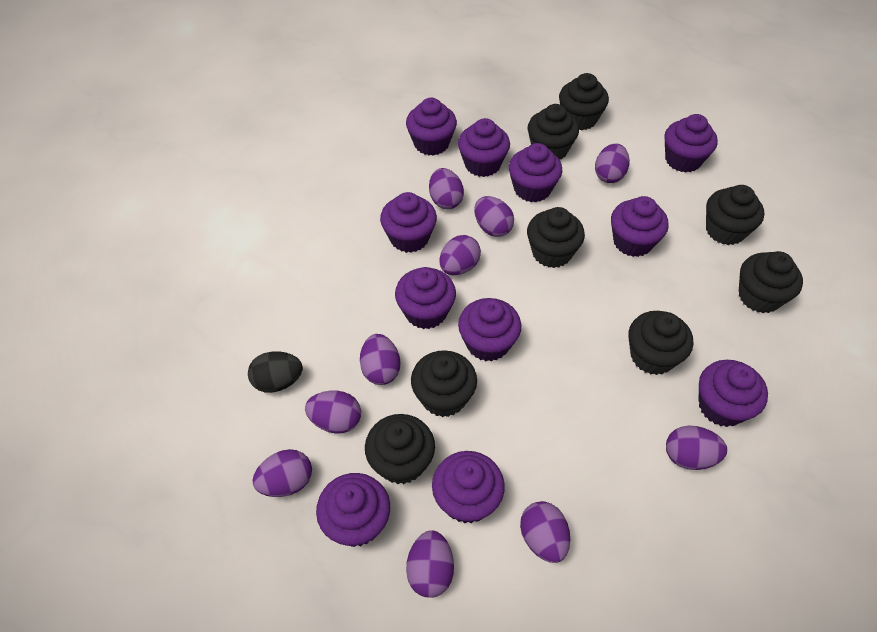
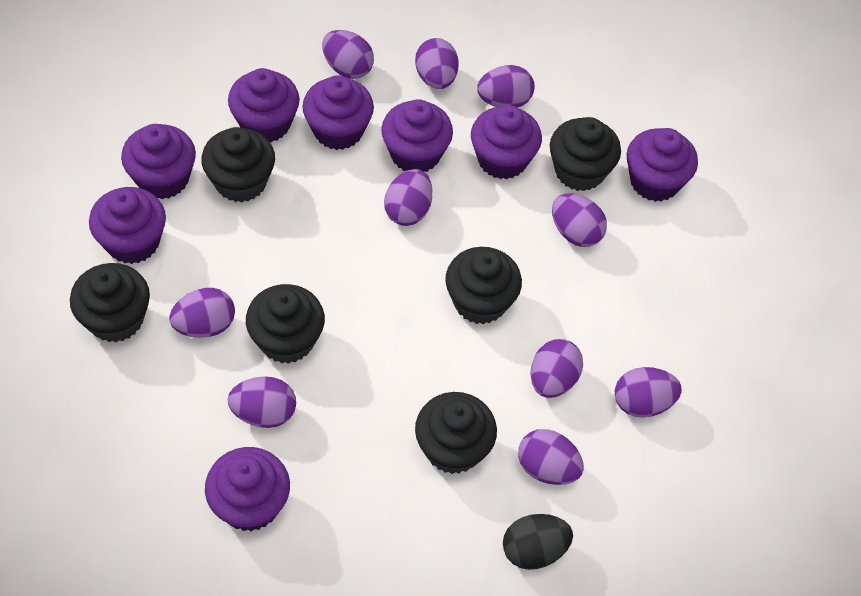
black cupcake: 8 -> 6
purple cupcake: 11 -> 8

